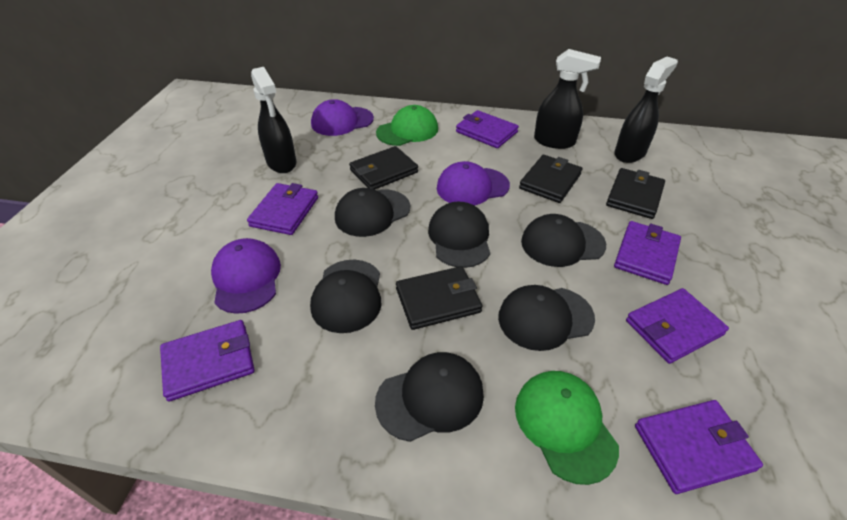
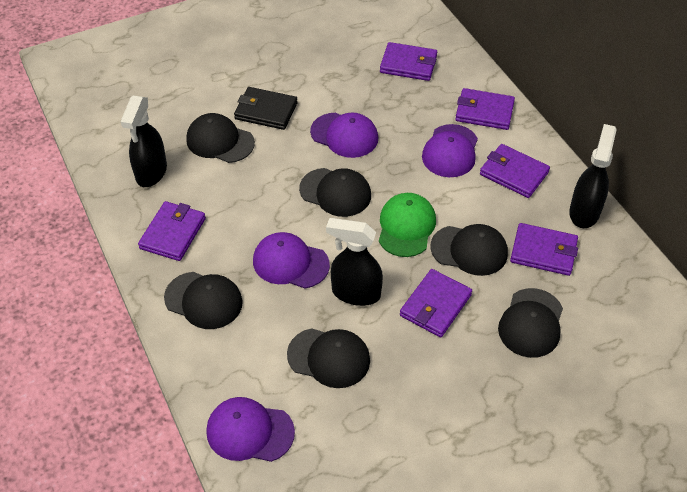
black wallet: 4 -> 1
green cap: 2 -> 1
purple cap: 3 -> 4

